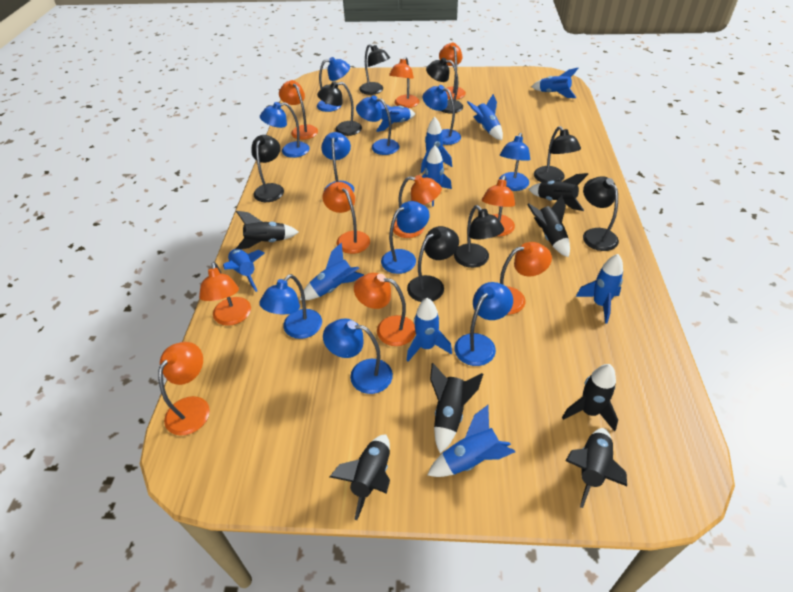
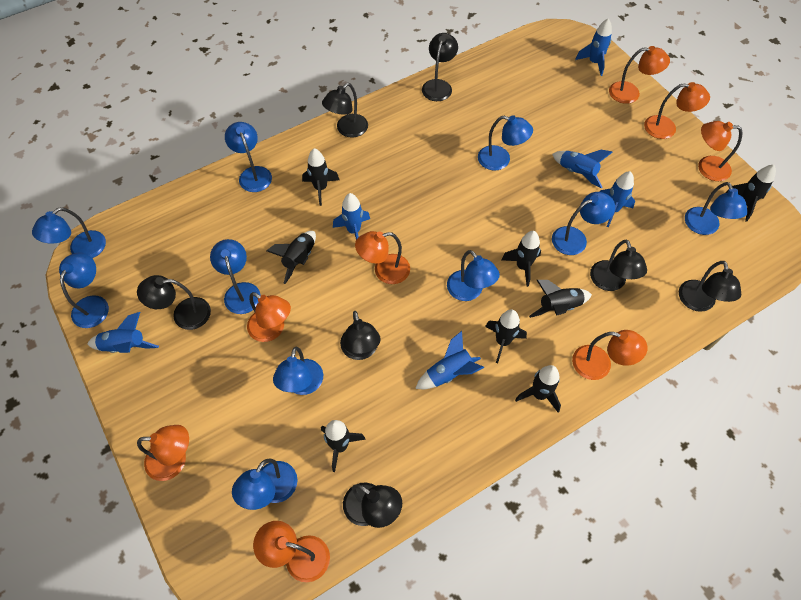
black lamp: 8 -> 7
black rocket: 7 -> 8
blue rocket: 10 -> 6
orange lamp: 10 -> 8

